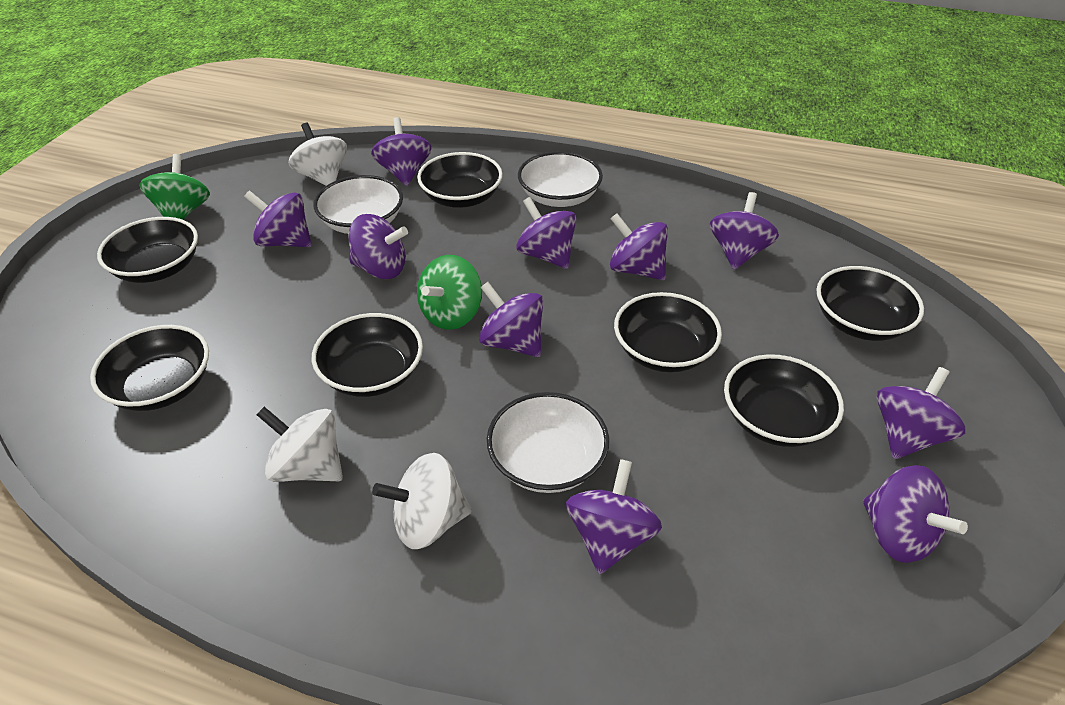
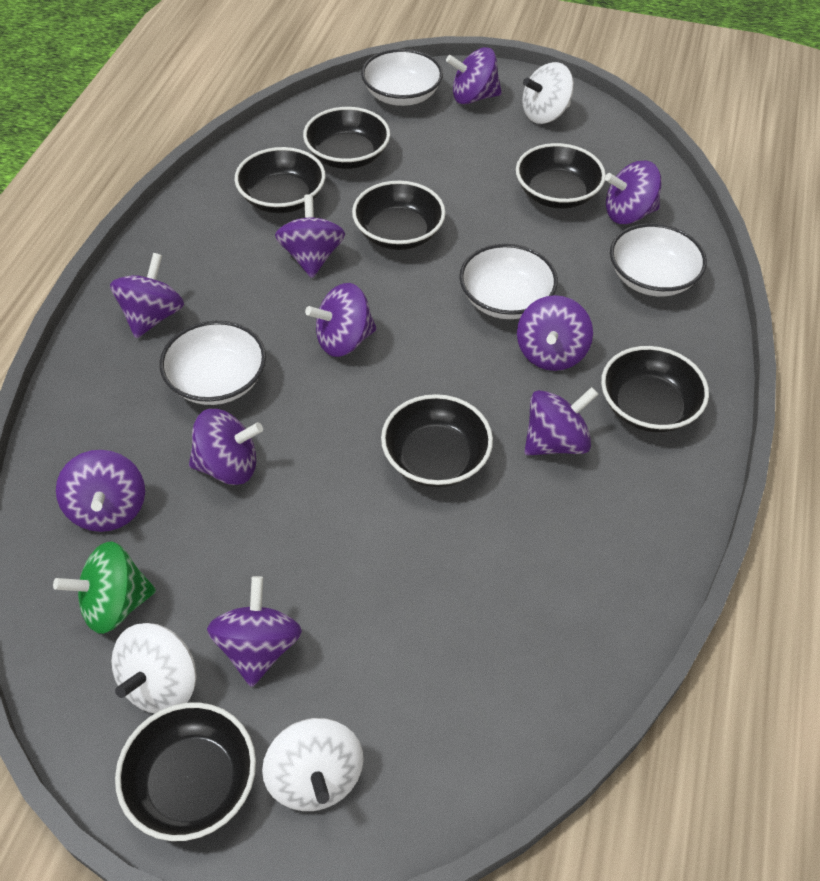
green spinning top: 2 -> 1
white bowl: 3 -> 4

